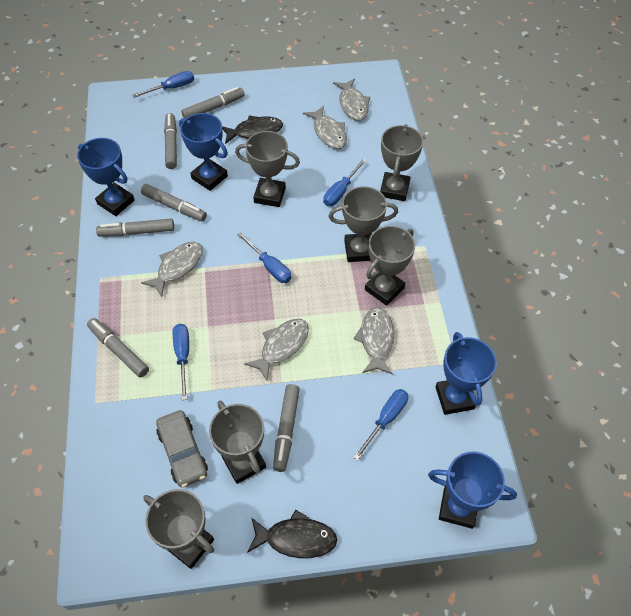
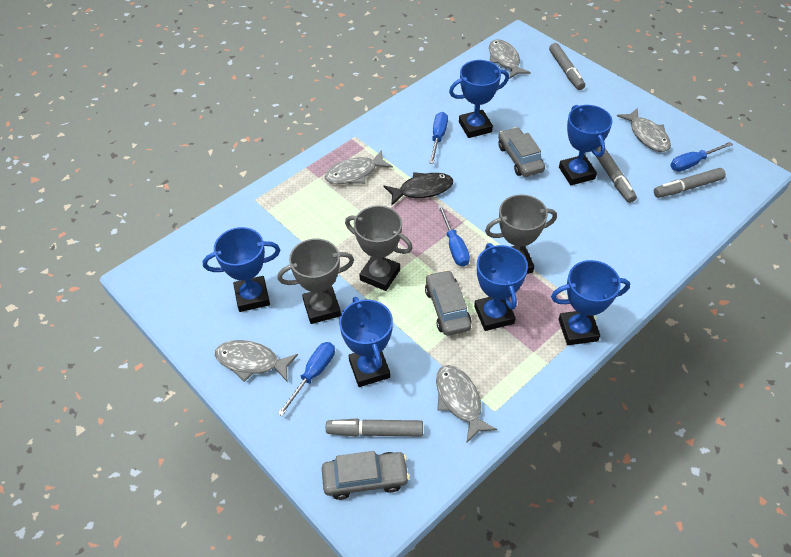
black fish: 2 -> 1
blue screwdriver: 5 -> 4
blue trophy: 4 -> 6
grey car: 1 -> 3
grey marker: 6 -> 4
grey trophy: 6 -> 3

